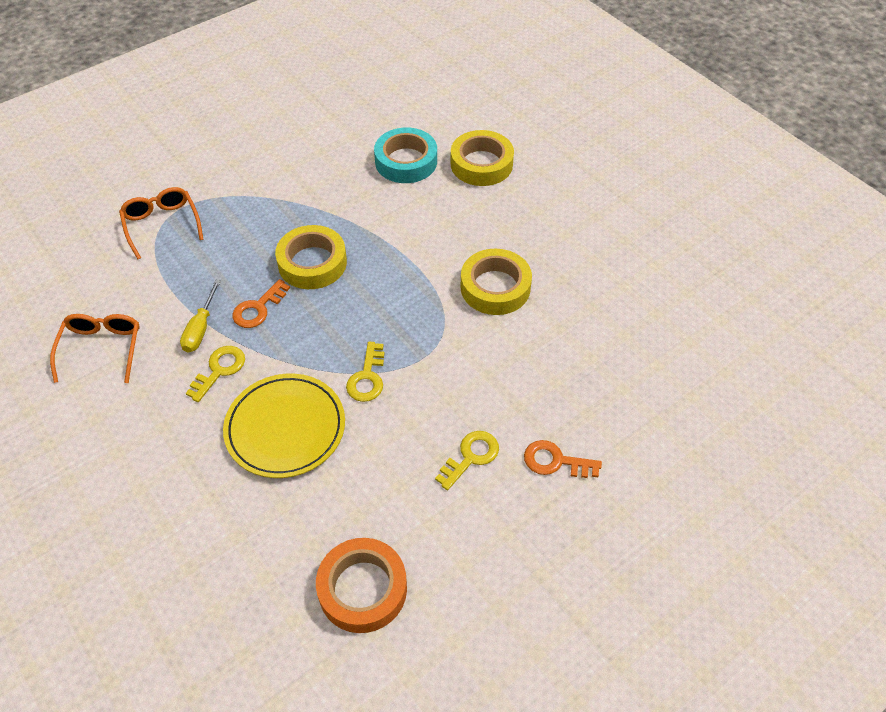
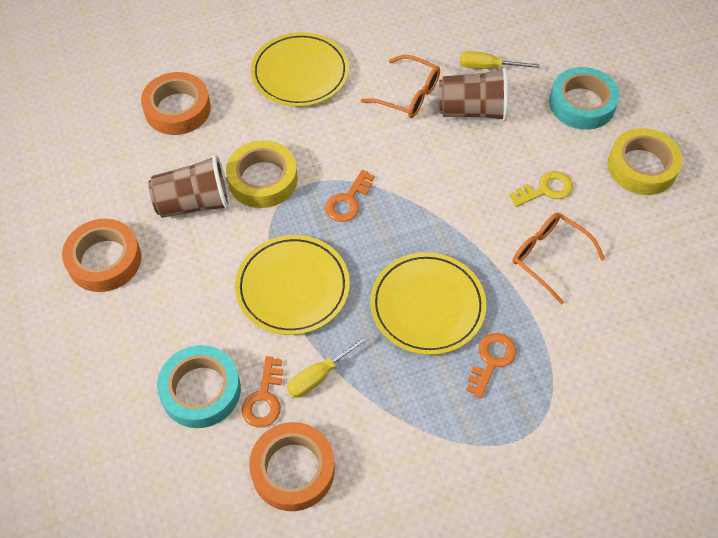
brown cup: 0 -> 2
orange key: 2 -> 3
orange tape: 1 -> 3
turquoise tape: 1 -> 2
yellow key: 3 -> 1
yellow plate: 1 -> 3
yellow screwdriver: 1 -> 2
yellow tape: 3 -> 2

